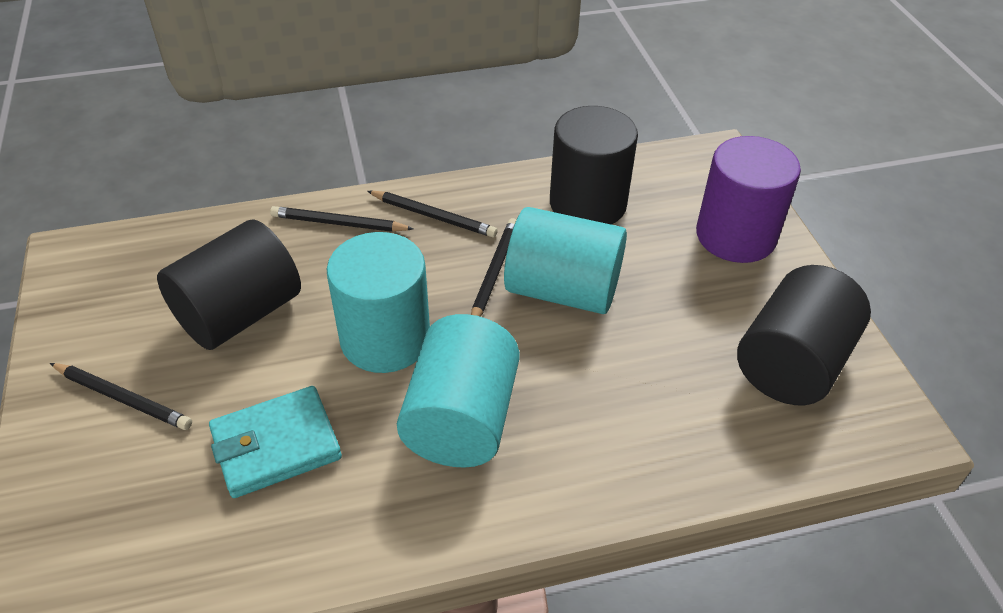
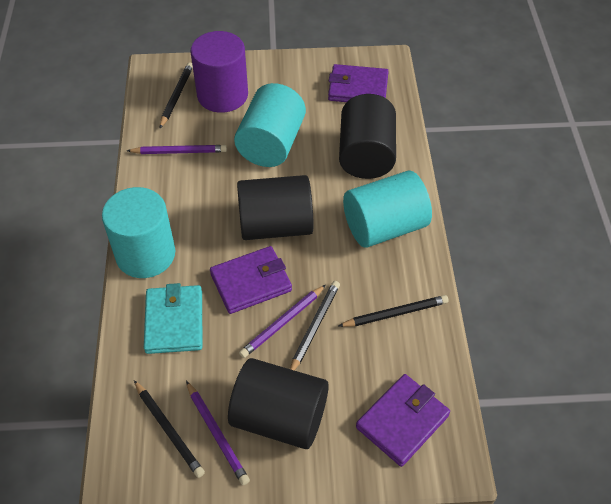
purple pencil: 0 -> 3
purple wallet: 0 -> 3

